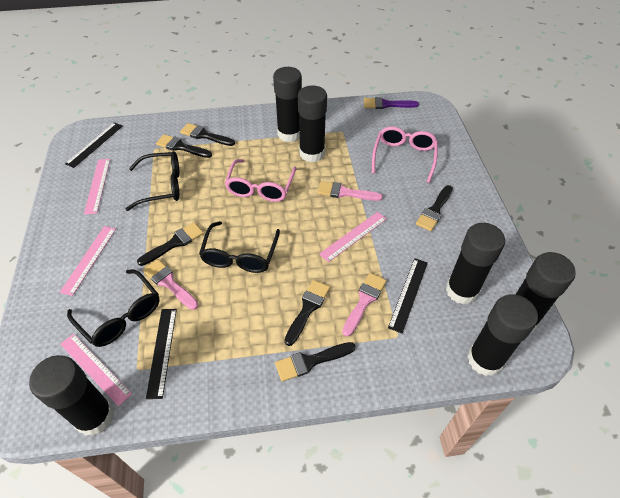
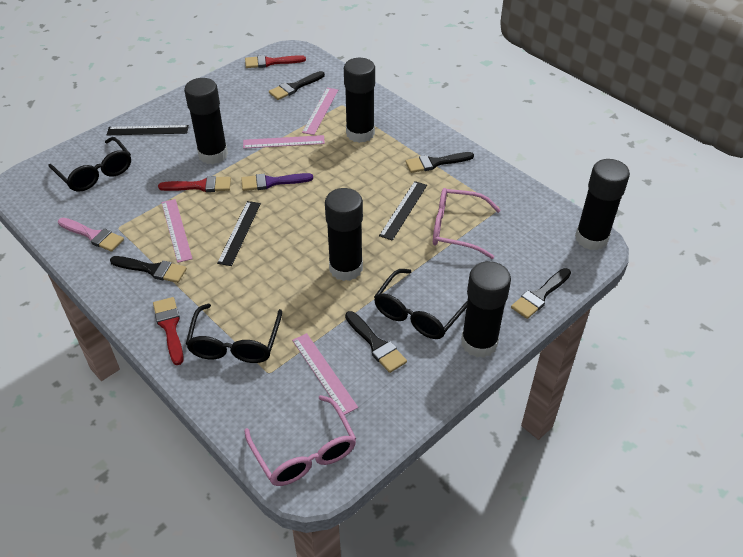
black brush: 6 -> 5
black glue stick: 6 -> 5
pink brush: 3 -> 1
red brush: 0 -> 3

